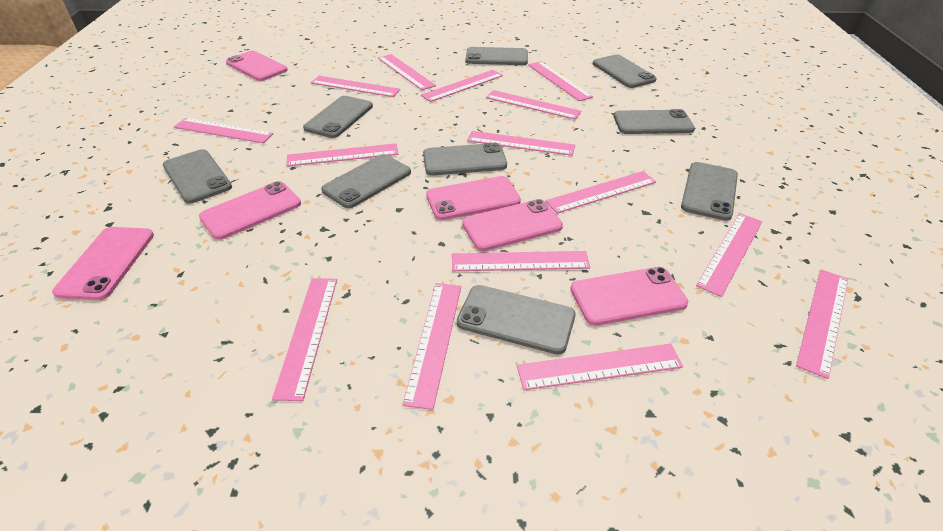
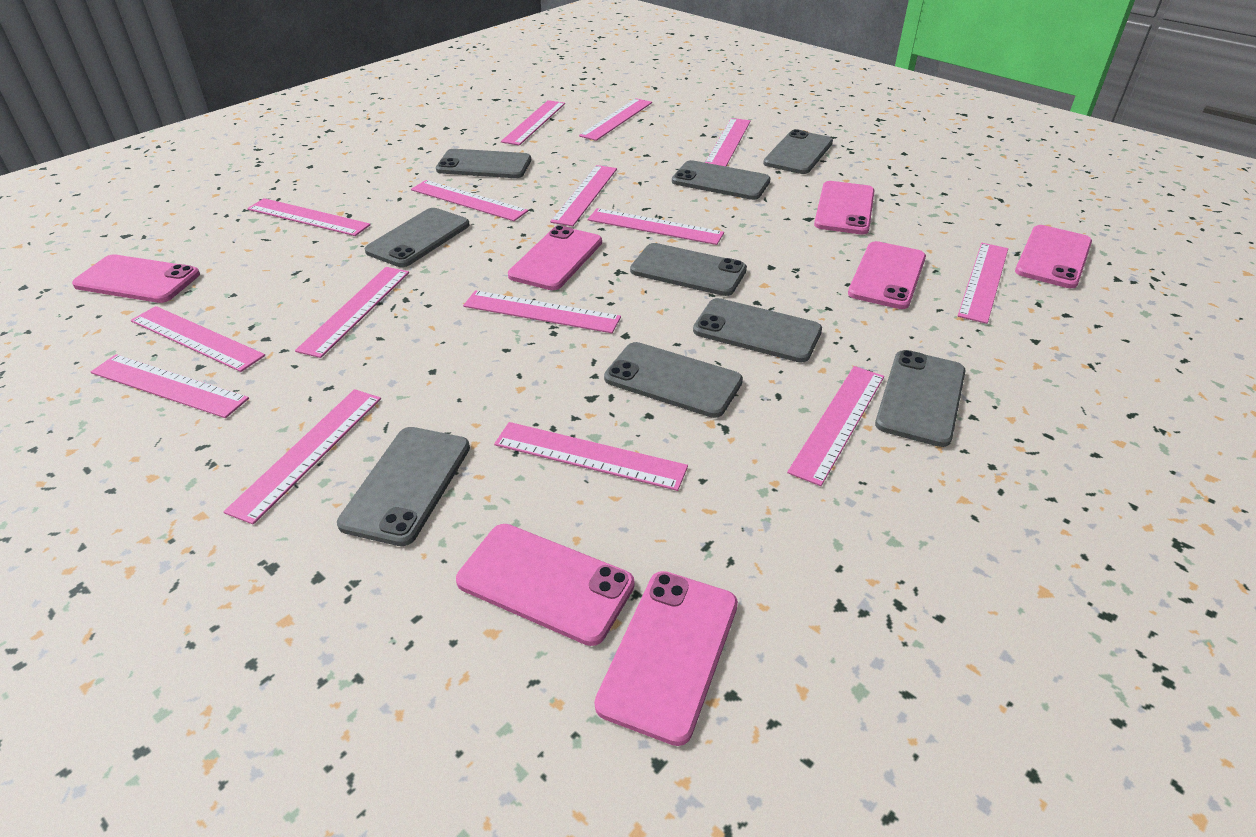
pink phone: 6 -> 7

